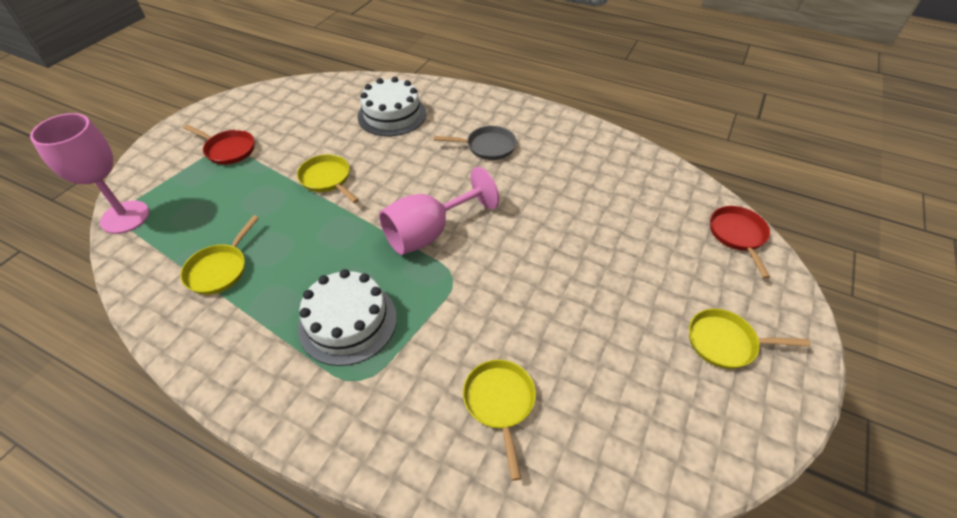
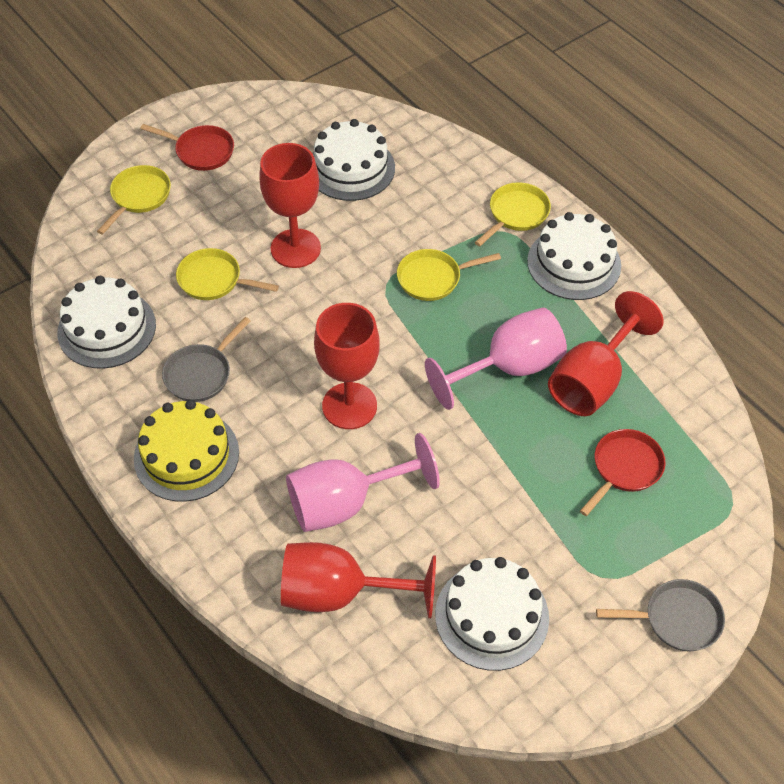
grey pan: 1 -> 2
red goblet: 0 -> 4
white cake: 2 -> 4
yellow cake: 0 -> 1

